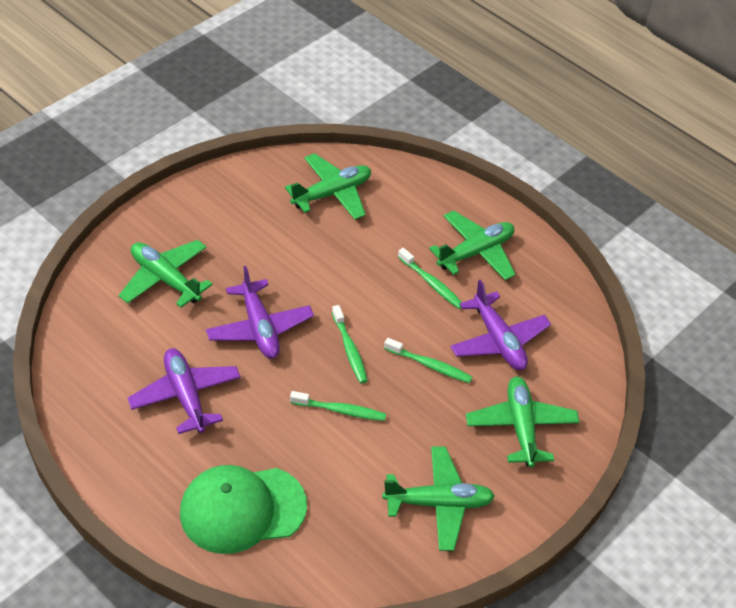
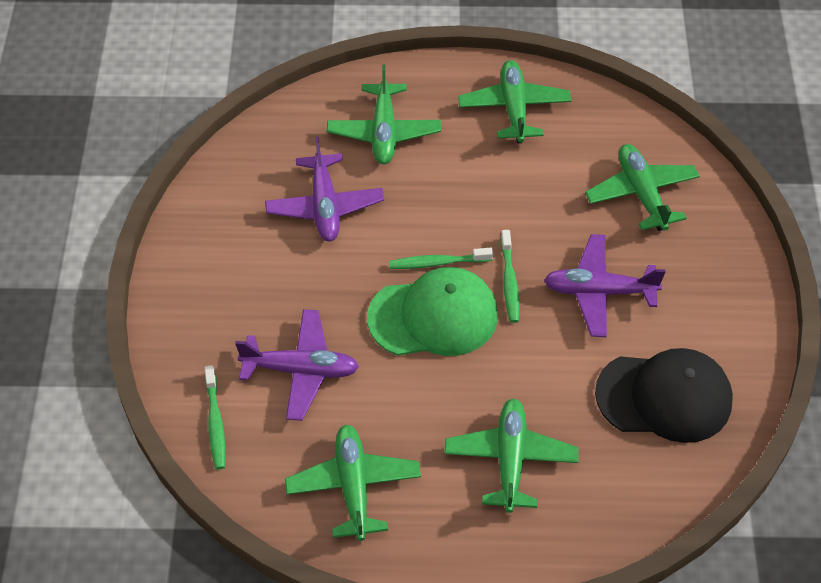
black cap: 0 -> 1
green toothbrush: 4 -> 3

